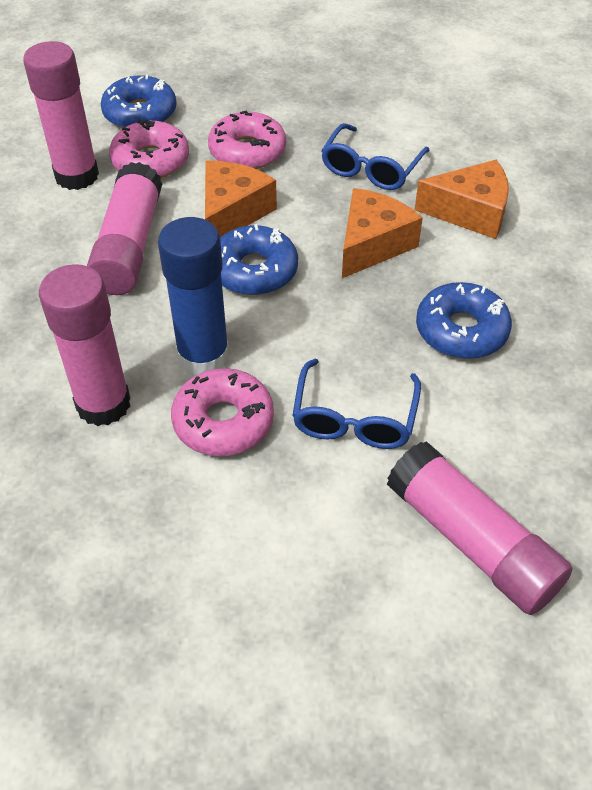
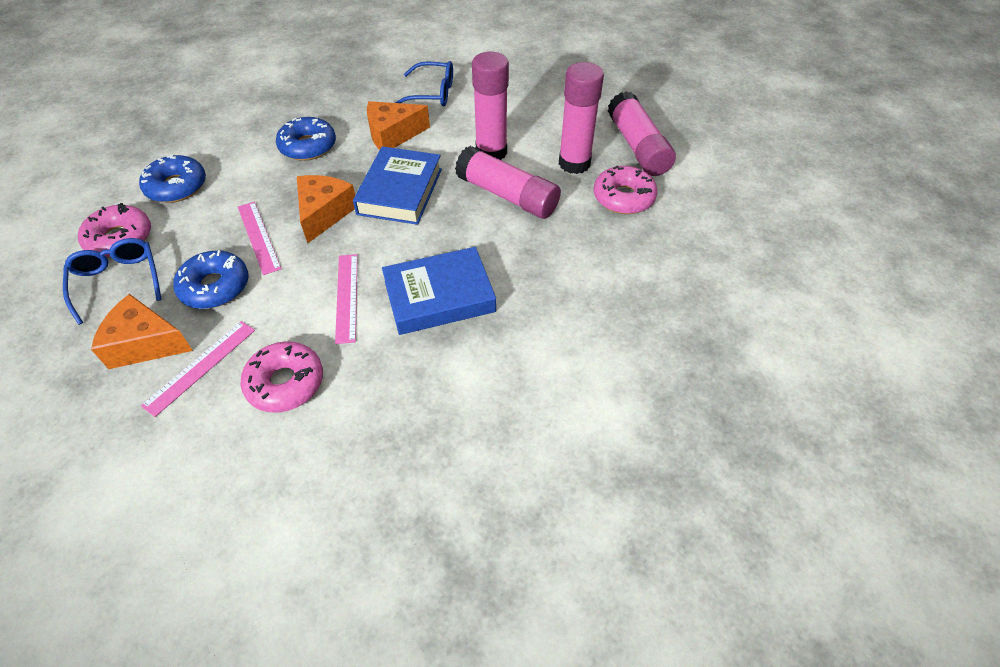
blue book: 0 -> 2
blue glue stick: 1 -> 0
pink ruler: 0 -> 3

